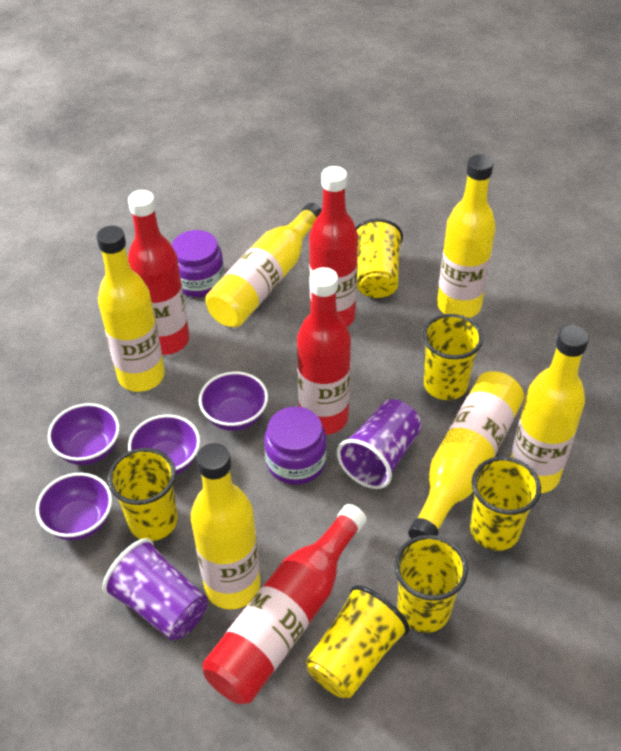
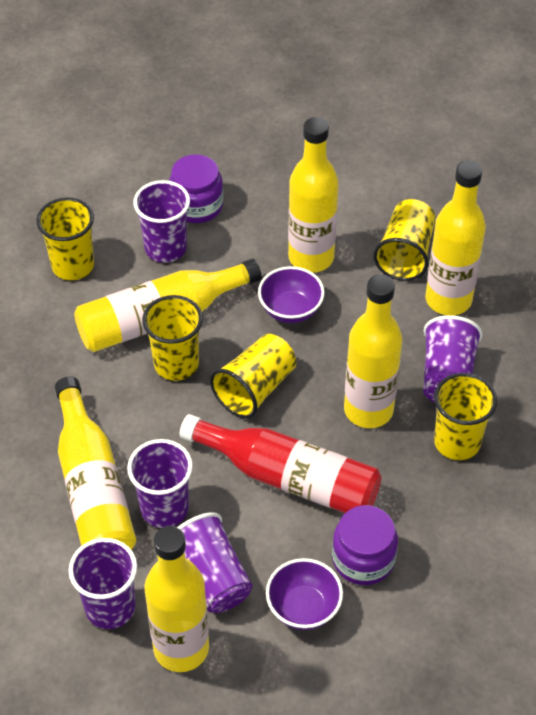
purple bowl: 4 -> 2
purple cup: 2 -> 5
red bottle: 4 -> 1
yellow cup: 6 -> 5

